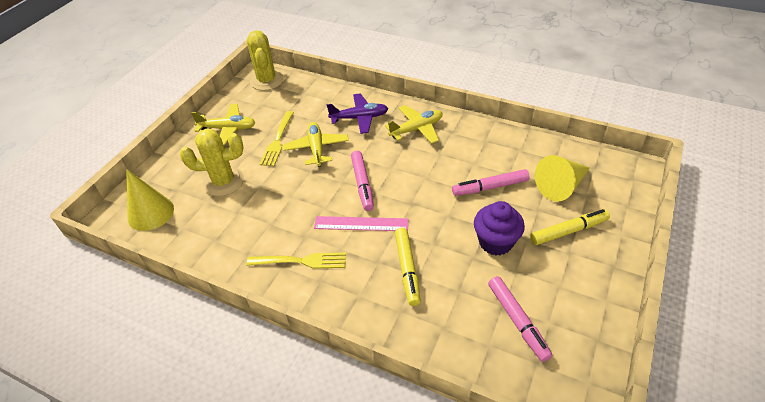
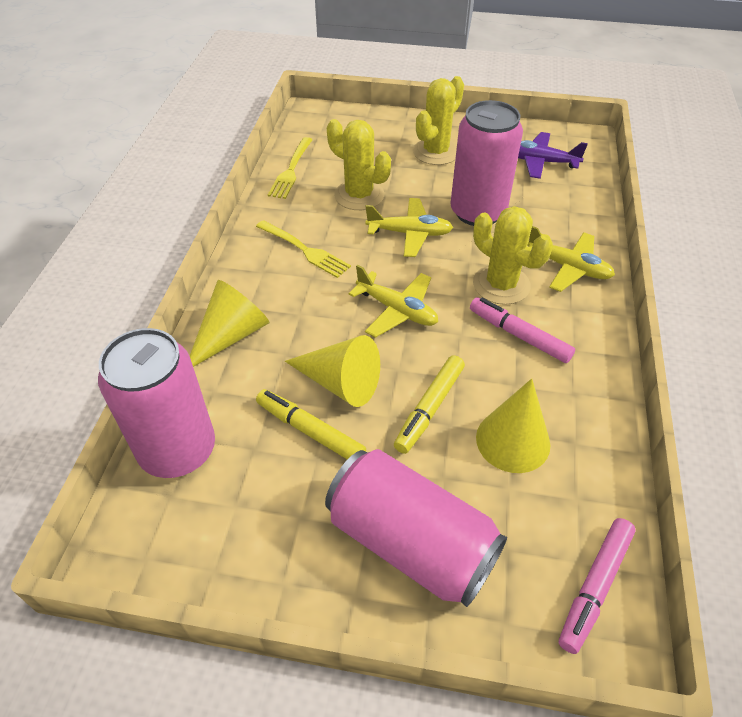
pink can: 0 -> 3
pink marker: 3 -> 2
pink ruler: 1 -> 0
purple cupcake: 1 -> 0
yellow cactus: 2 -> 3
yellow cone: 2 -> 3

